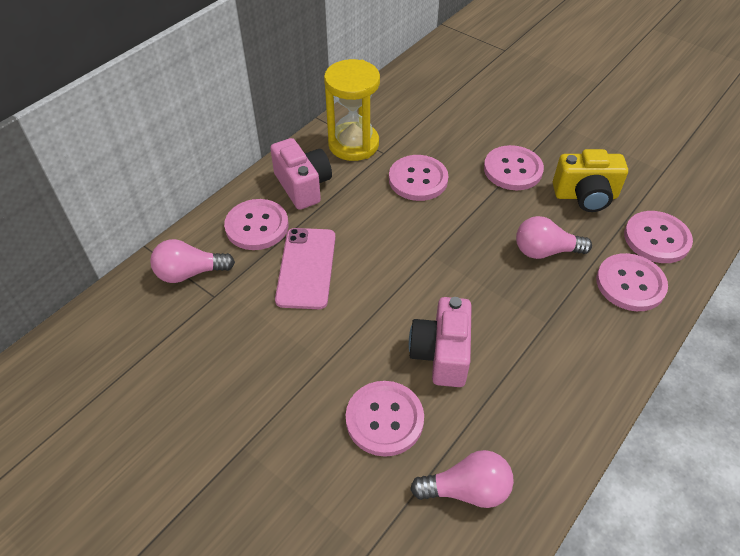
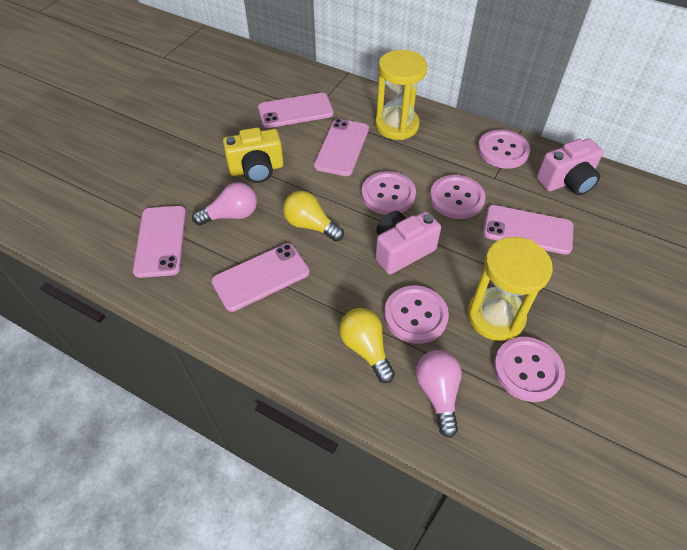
pink button: 6 -> 5
pink light bulb: 3 -> 2
pink phone: 1 -> 5
yellow hourglass: 1 -> 2
yellow light bulb: 0 -> 2

